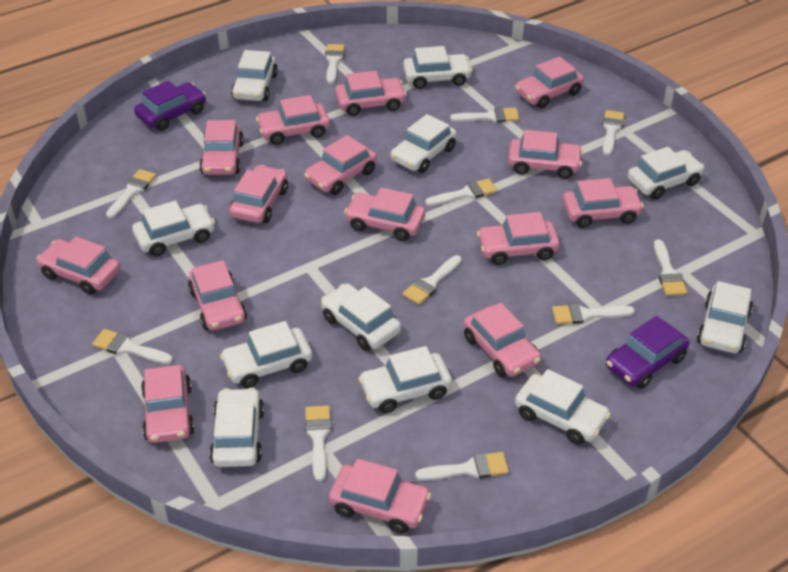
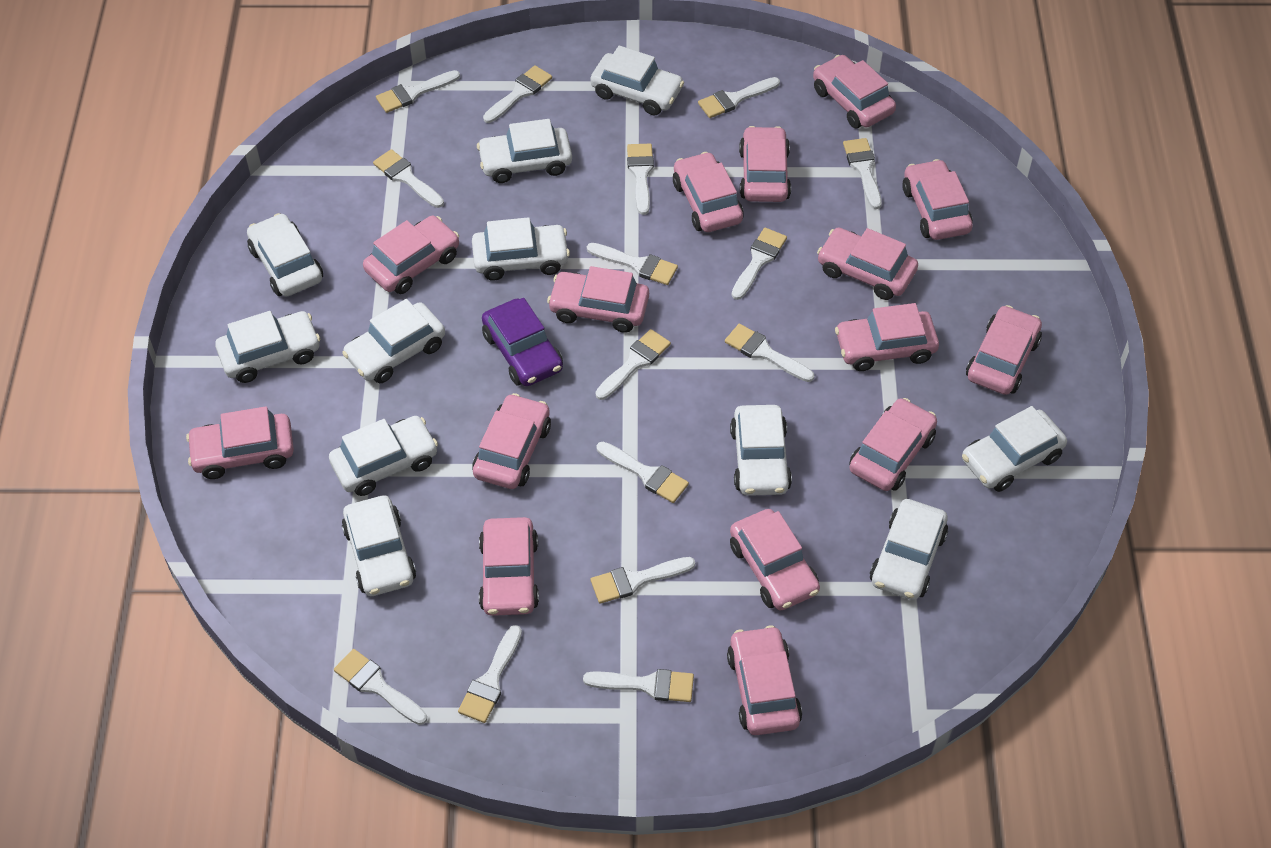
purple car: 2 -> 1
white brush: 11 -> 15

